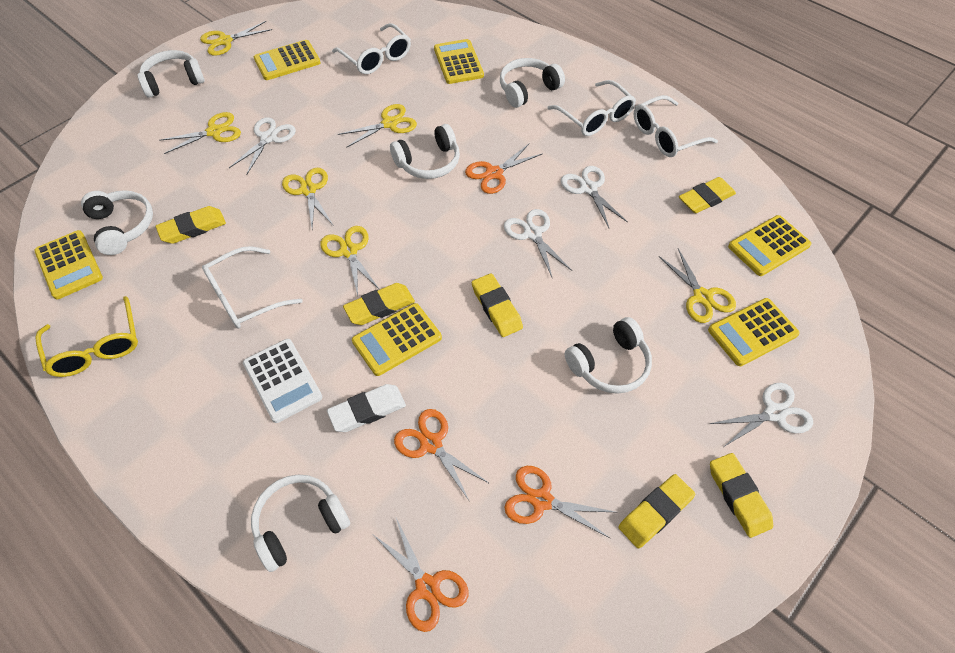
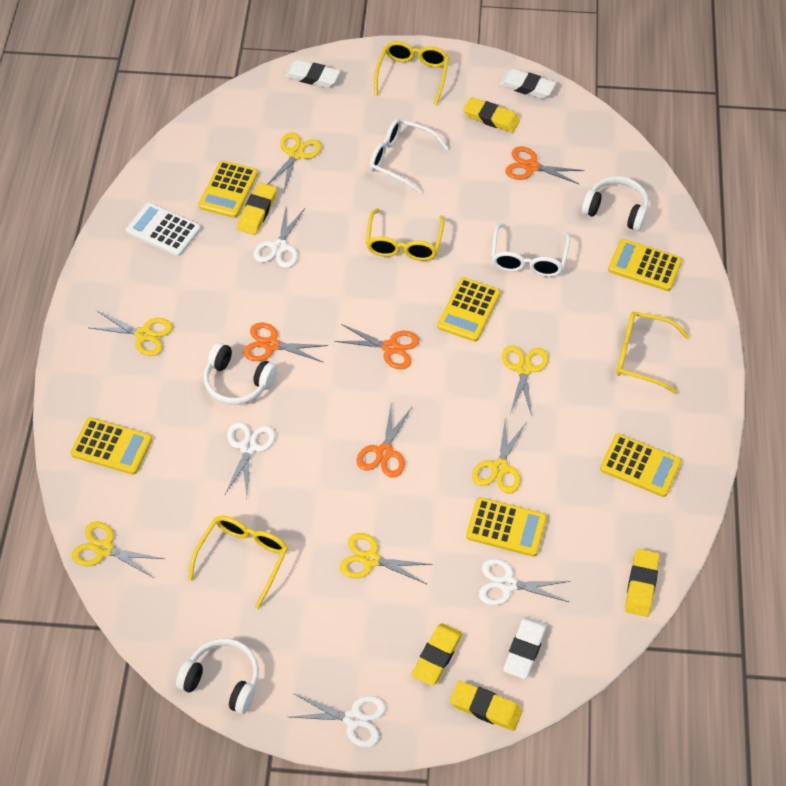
white eraser: 1 -> 3
white glasses: 4 -> 2
white headphones: 6 -> 3
yellow eraser: 6 -> 5
yellow glasses: 1 -> 4

